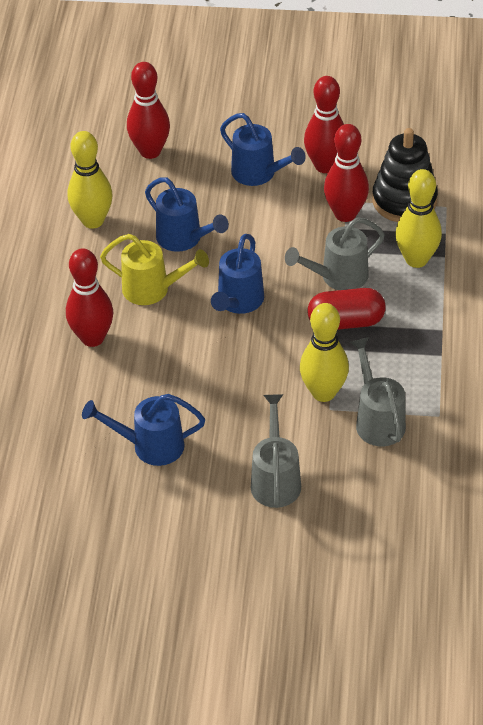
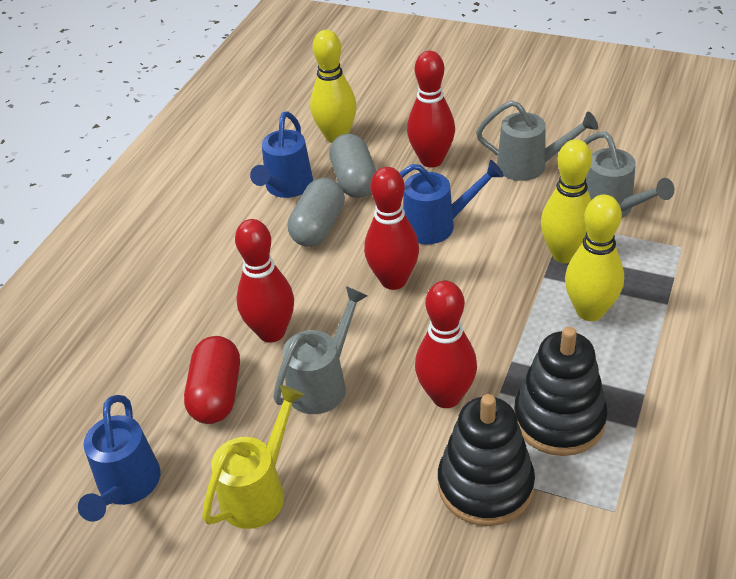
black stacking toy: 1 -> 2
blue watering can: 4 -> 3
grey capsule: 0 -> 2

